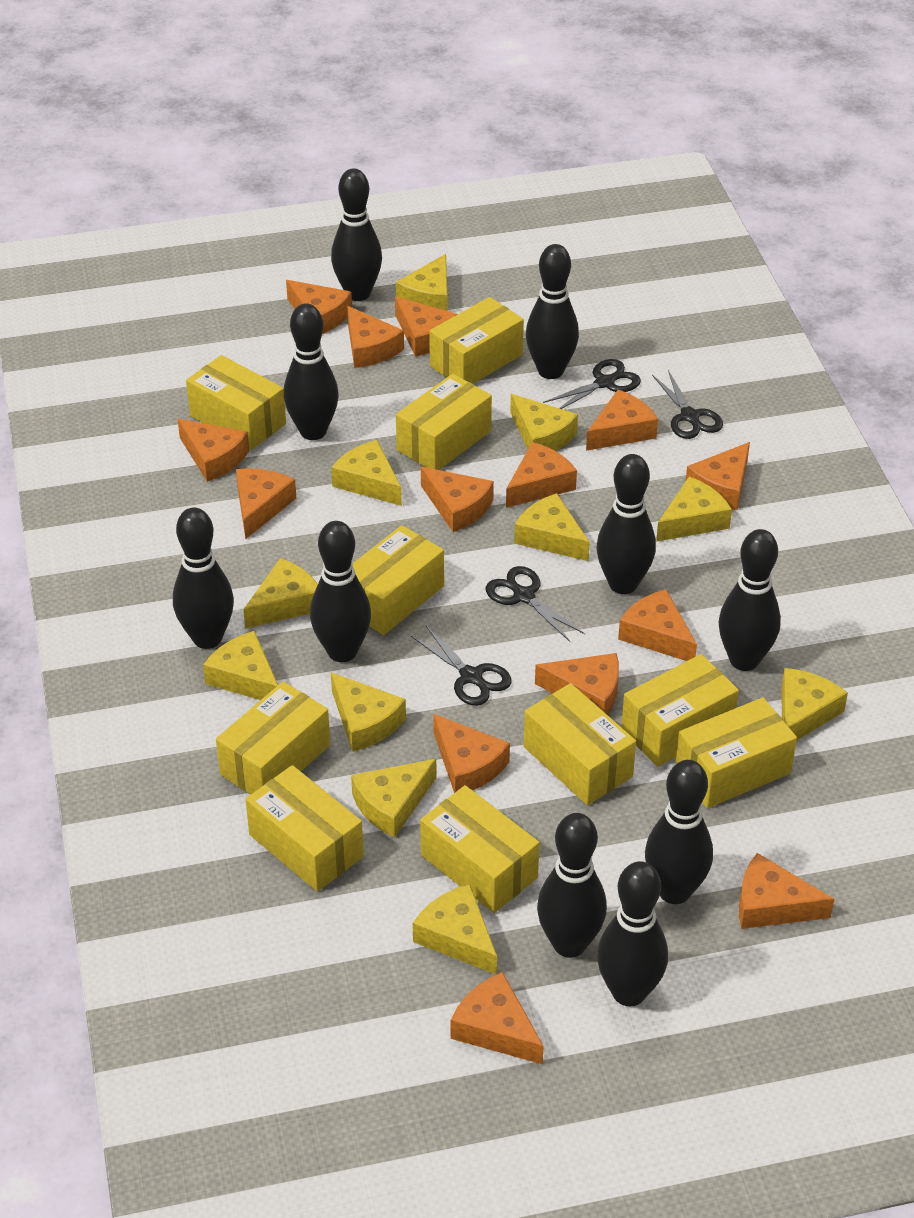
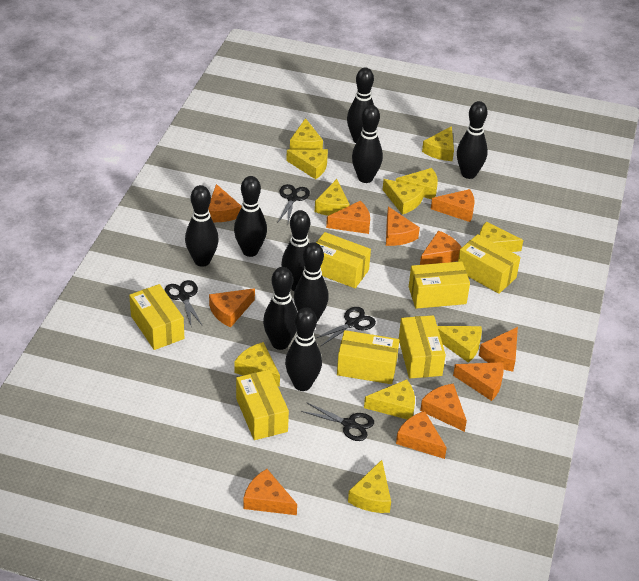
black bowling pin: 10 -> 9
orange cheese: 14 -> 11
yellow box: 10 -> 7

